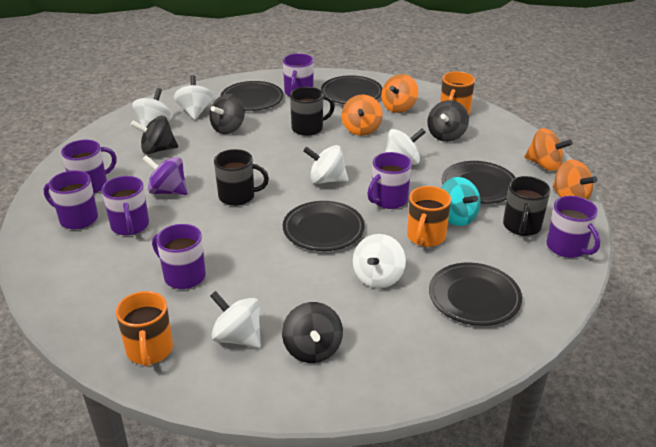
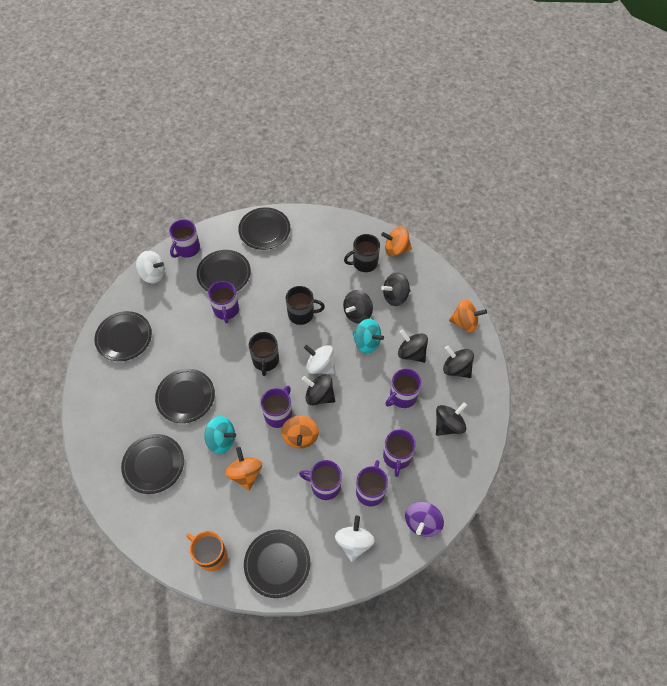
black plate: 5 -> 6
black spinning top: 4 -> 6
orange mug: 3 -> 1
turquoise spinning top: 1 -> 2
white spinning top: 6 -> 3

